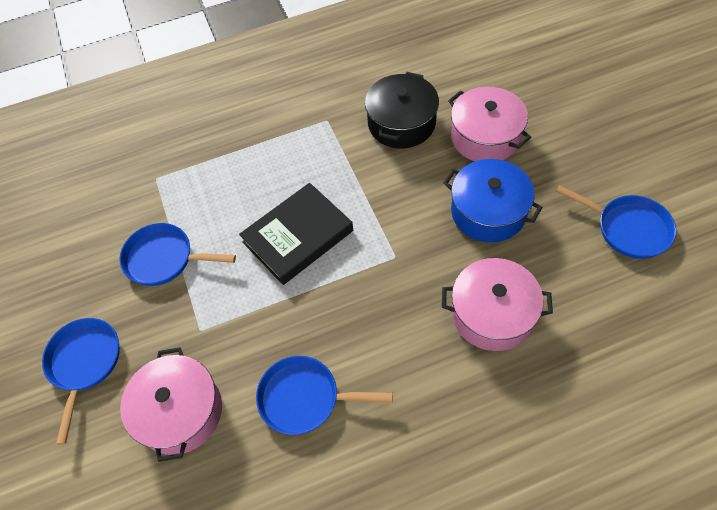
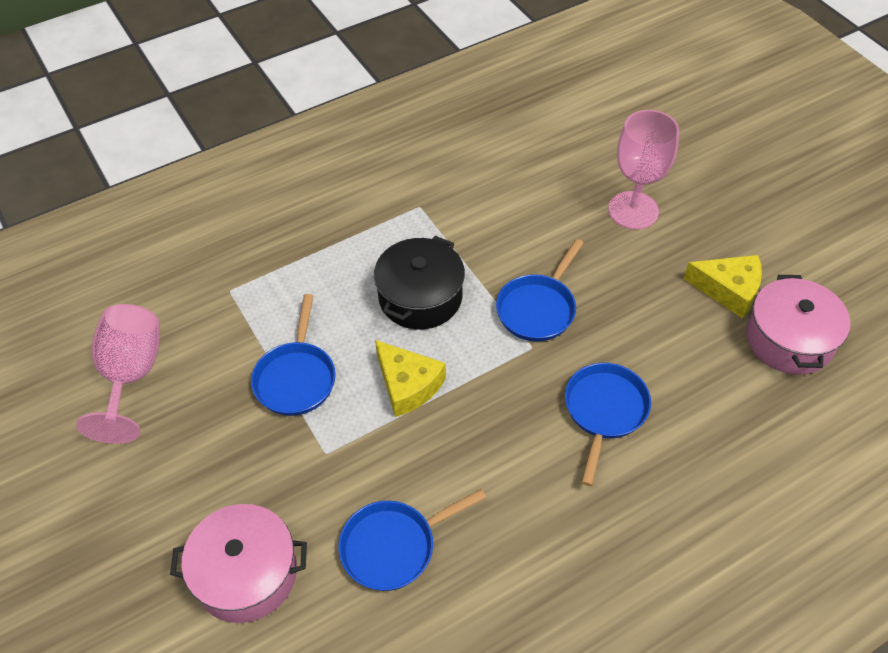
black book: 1 -> 0
blue pot: 1 -> 0
pink goblet: 0 -> 2
pink pot: 3 -> 2
yellow cheese: 0 -> 2

